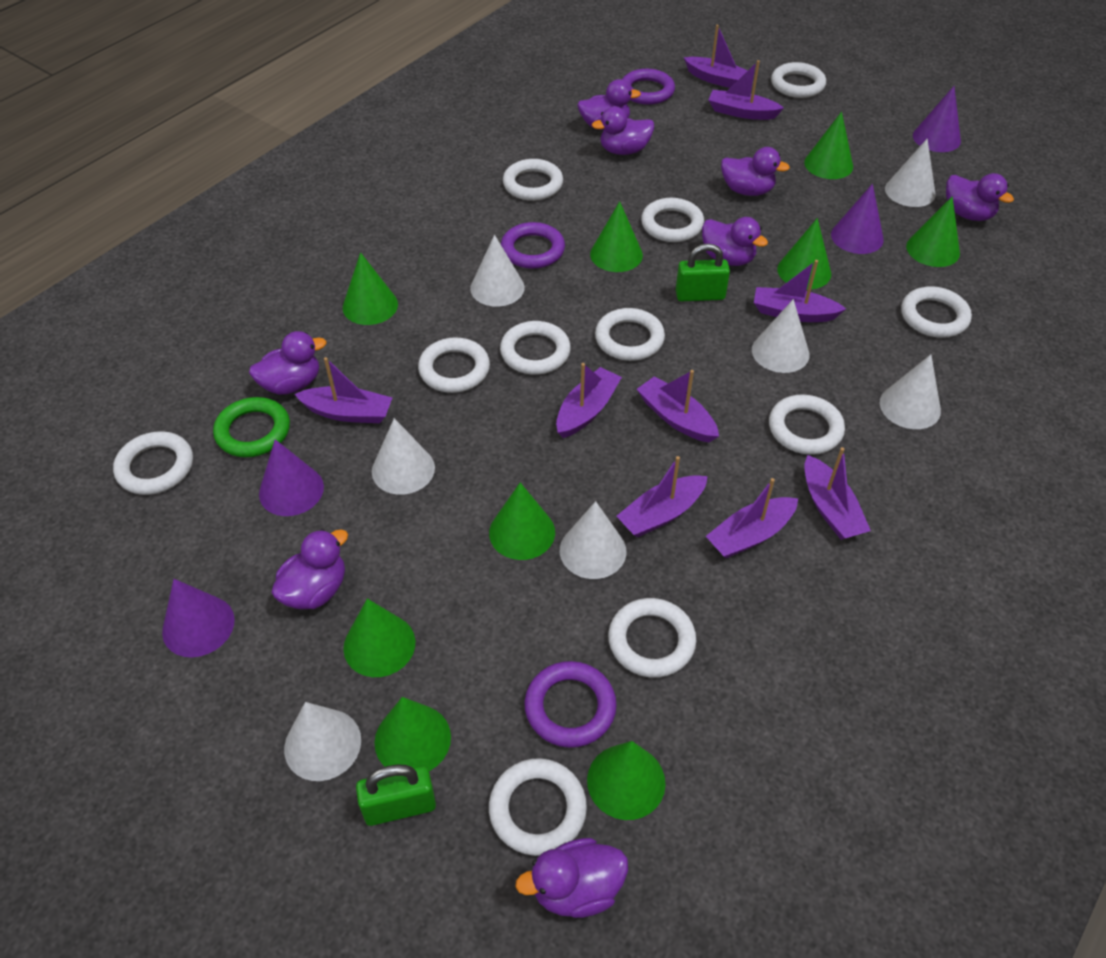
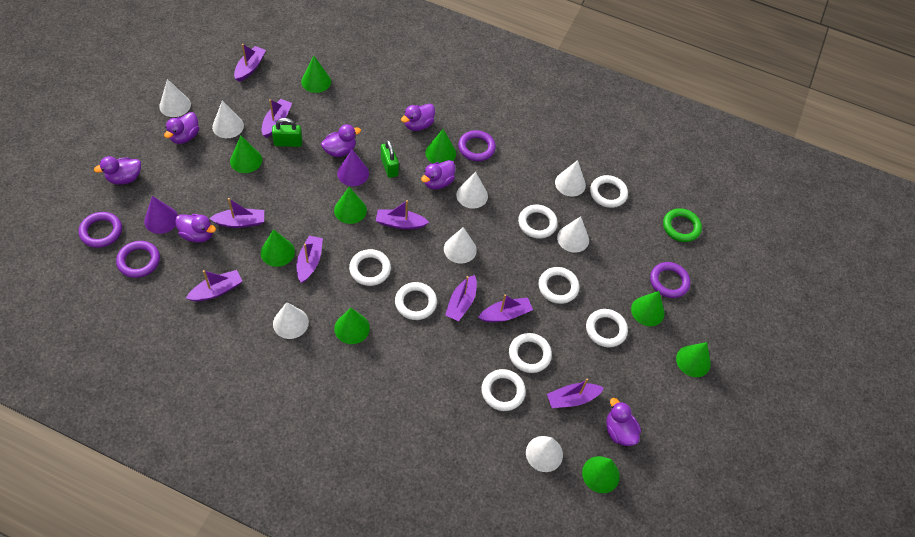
purple cone: 4 -> 2
purple duck: 8 -> 7
purple ring: 3 -> 4
white cone: 7 -> 8
white ring: 11 -> 8

